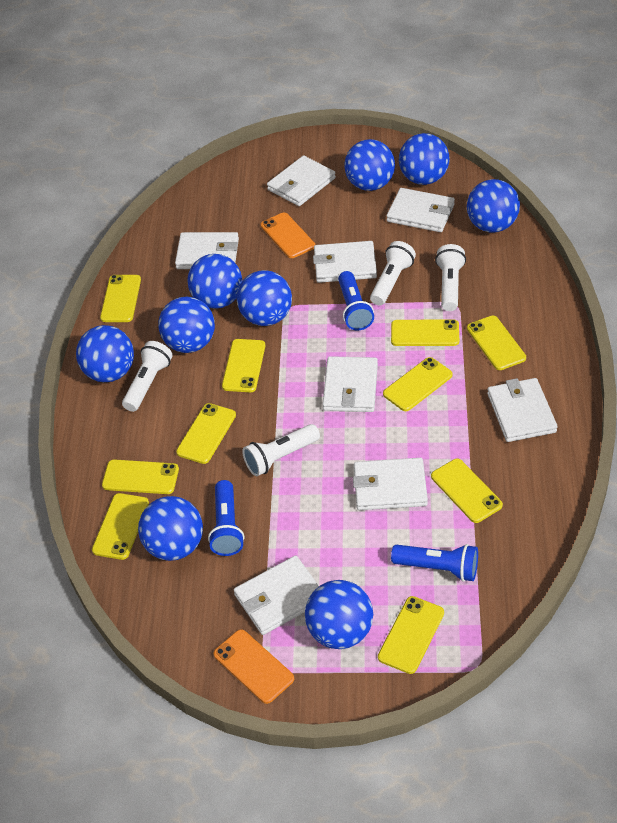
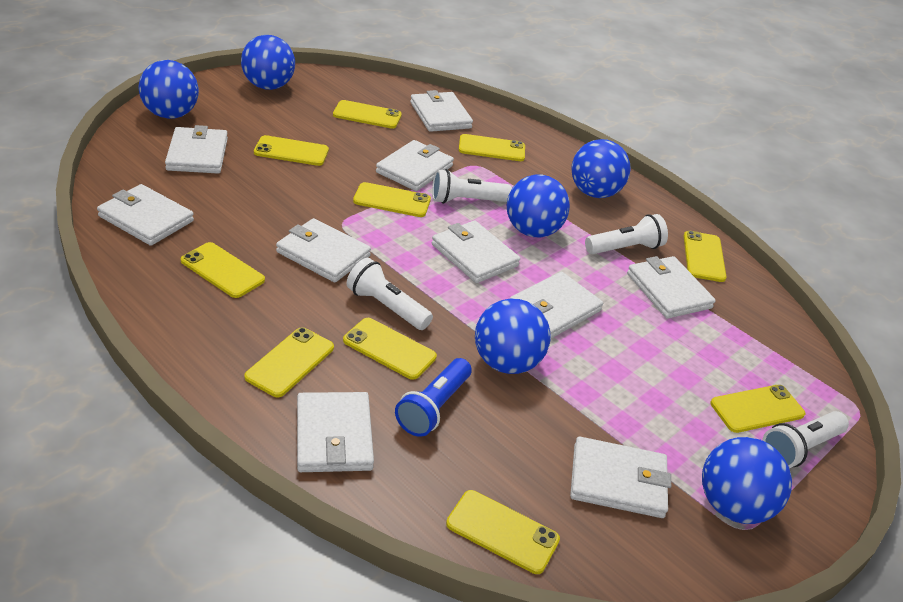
blue ball: 9 -> 6
blue flashlight: 3 -> 1
orange phone: 2 -> 0
white wallet: 8 -> 10

